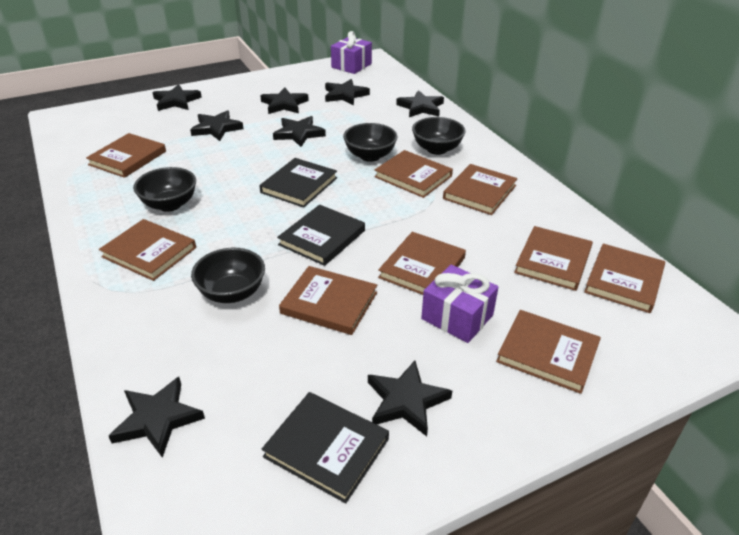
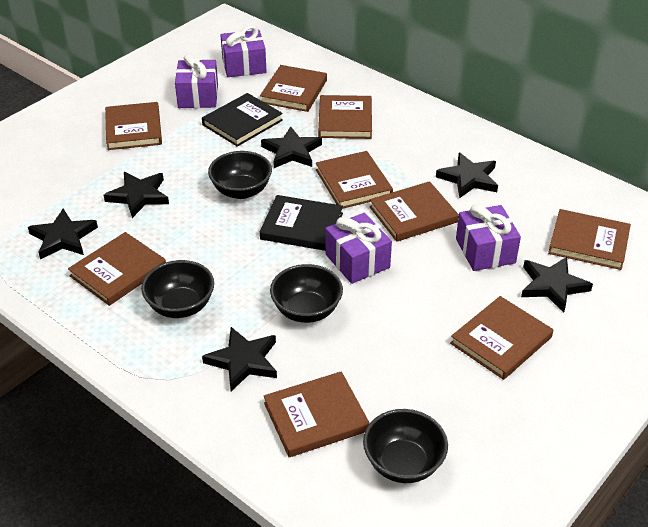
black book: 3 -> 2
black star: 8 -> 6
purple gift: 2 -> 4

